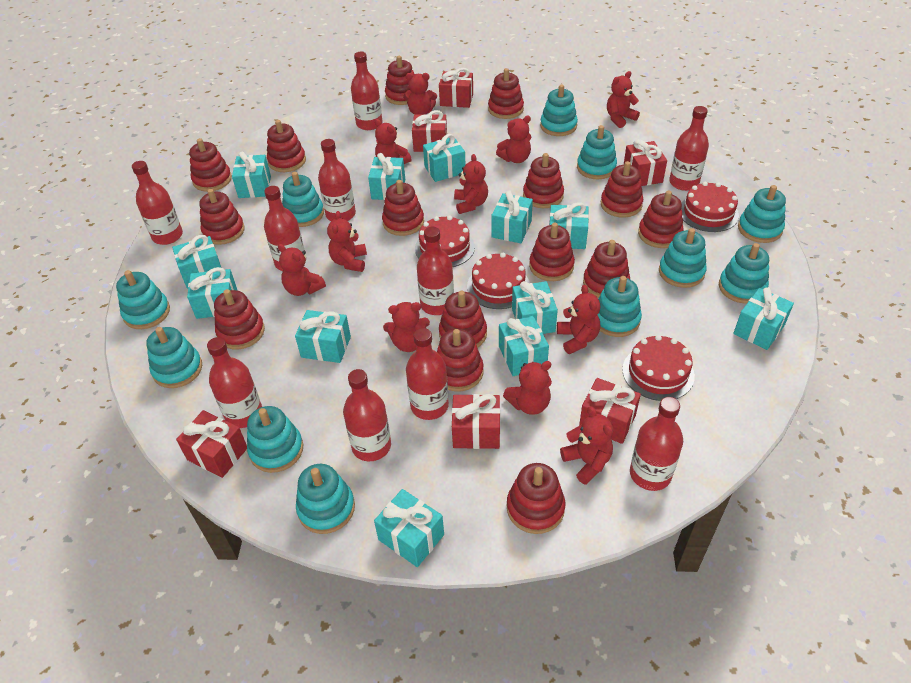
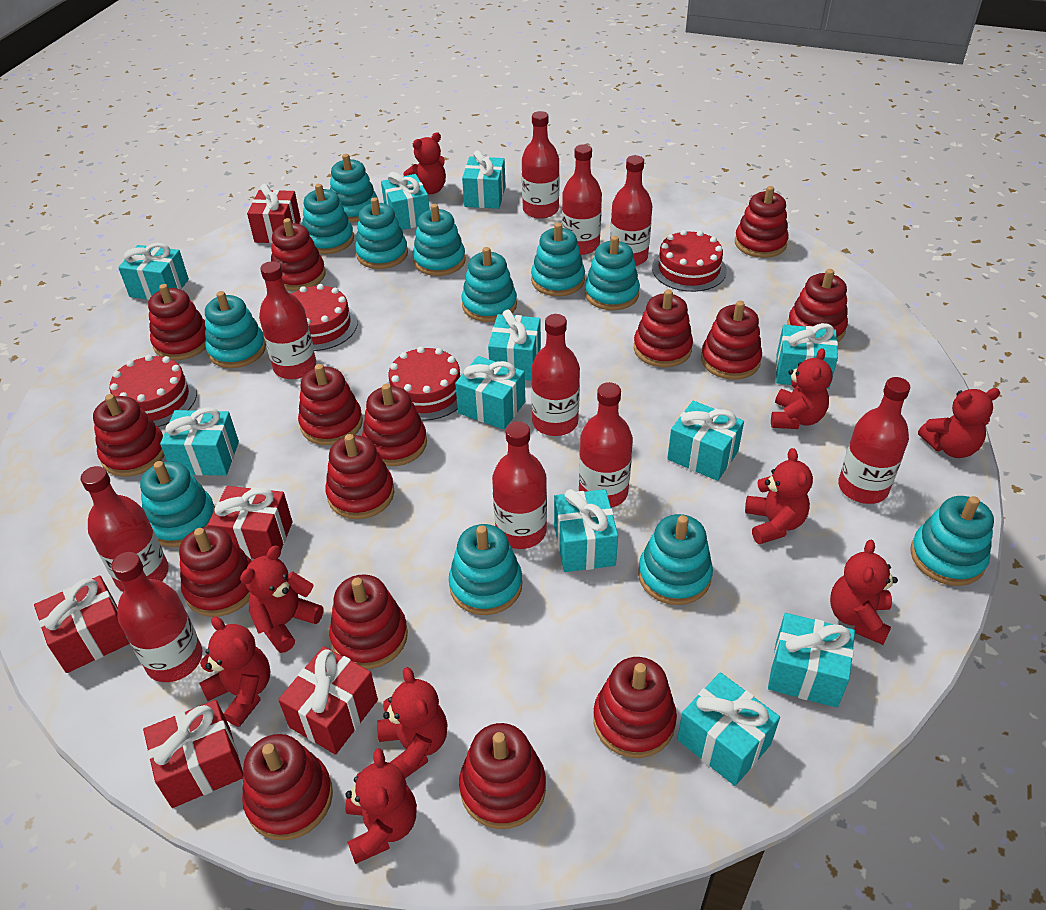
red gift: 6 -> 5
red teddy bear: 11 -> 9
turquoise gift: 12 -> 11
turquoise stacking toy: 11 -> 12

